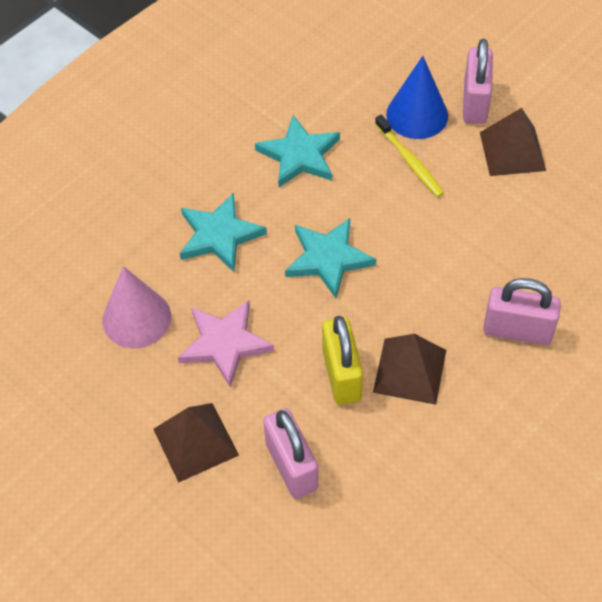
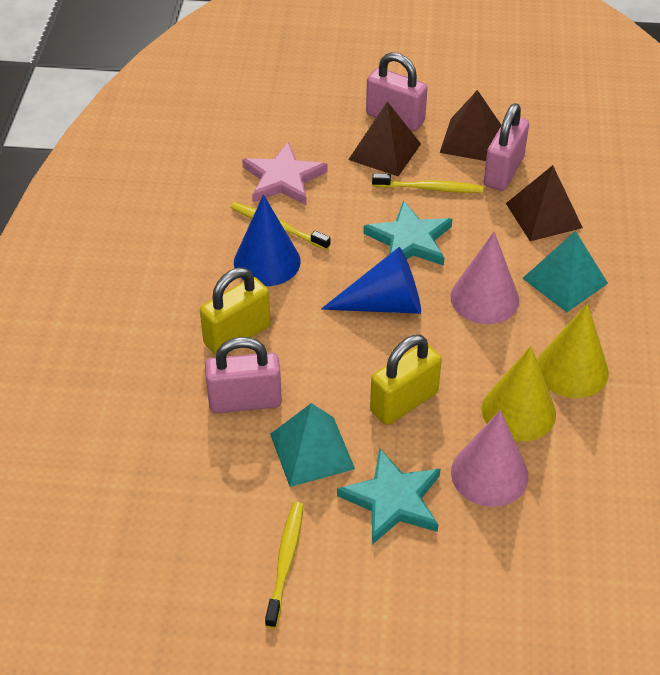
blue cone: 1 -> 2
pink cone: 1 -> 2
turquoise pyramid: 0 -> 2
turquoise star: 3 -> 2
yellow cone: 0 -> 2
yellow padlock: 1 -> 2
yellow toothbrush: 1 -> 3

